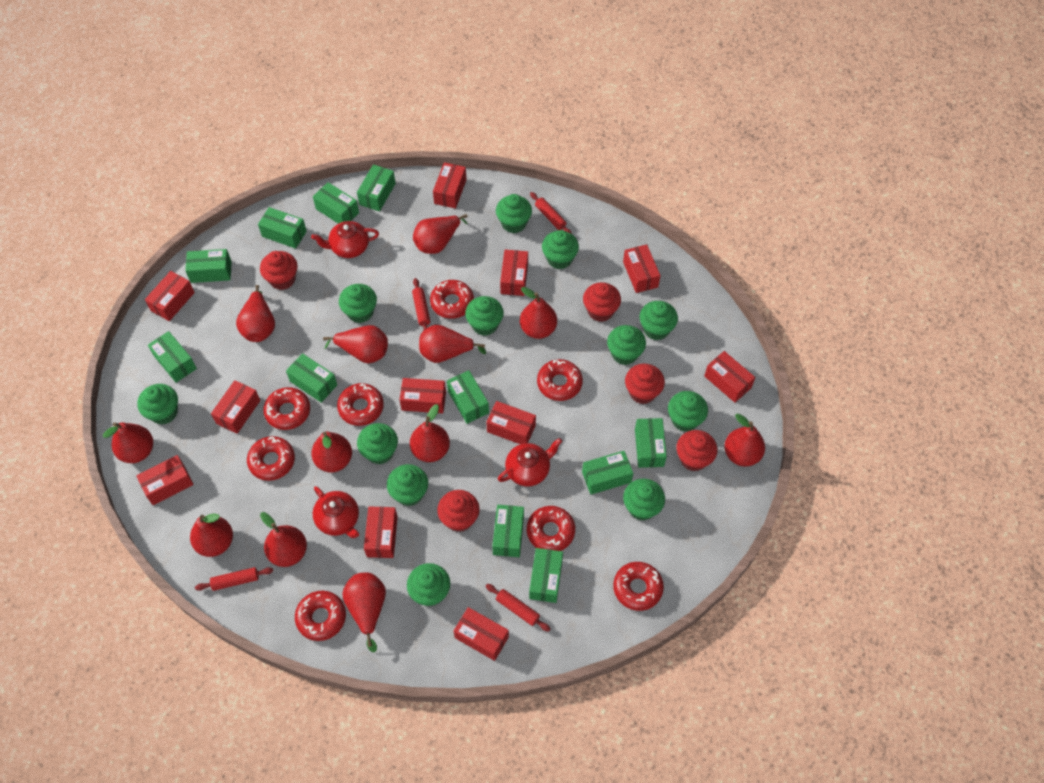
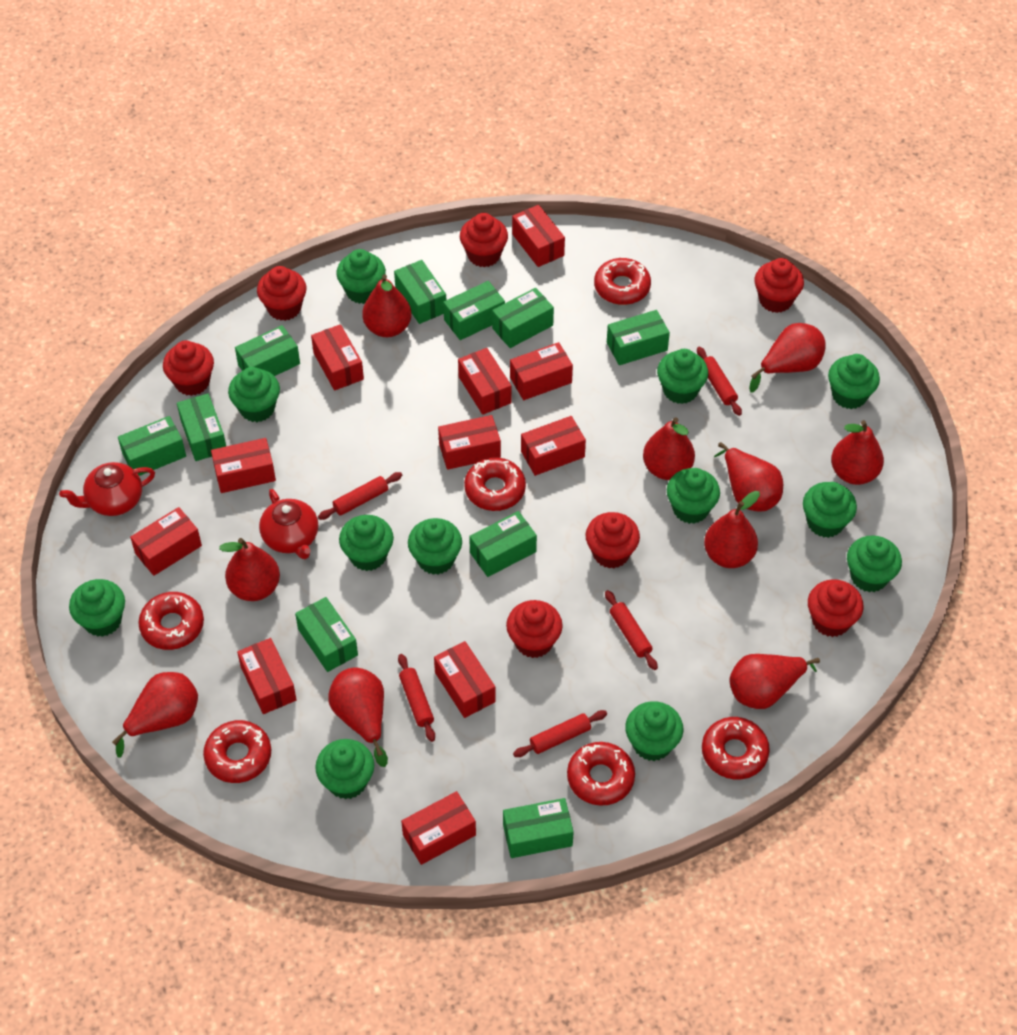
green box: 11 -> 10
red cupcake: 5 -> 7
red donut: 8 -> 6
red pear: 12 -> 10
red rolling pin: 4 -> 5
red teapot: 3 -> 2

